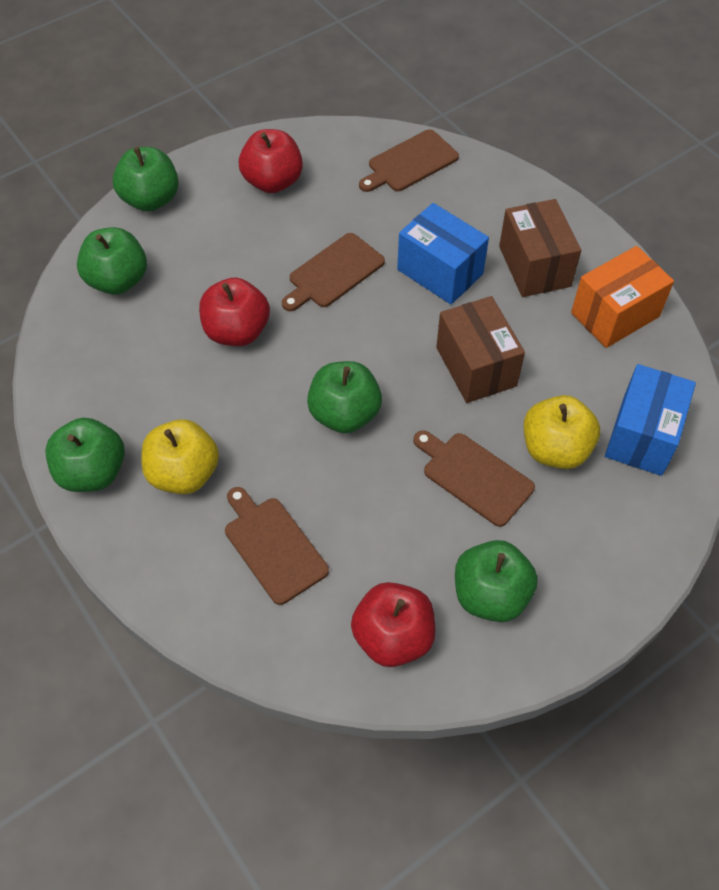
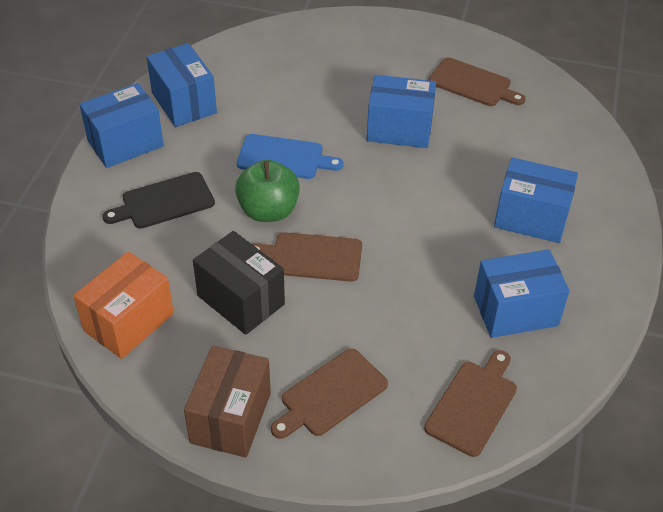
black box: 0 -> 1
black cutting board: 0 -> 1
blue box: 2 -> 5
blue cutting board: 0 -> 1
brown box: 2 -> 1
green apple: 5 -> 1
red apple: 3 -> 0
yellow apple: 2 -> 0

